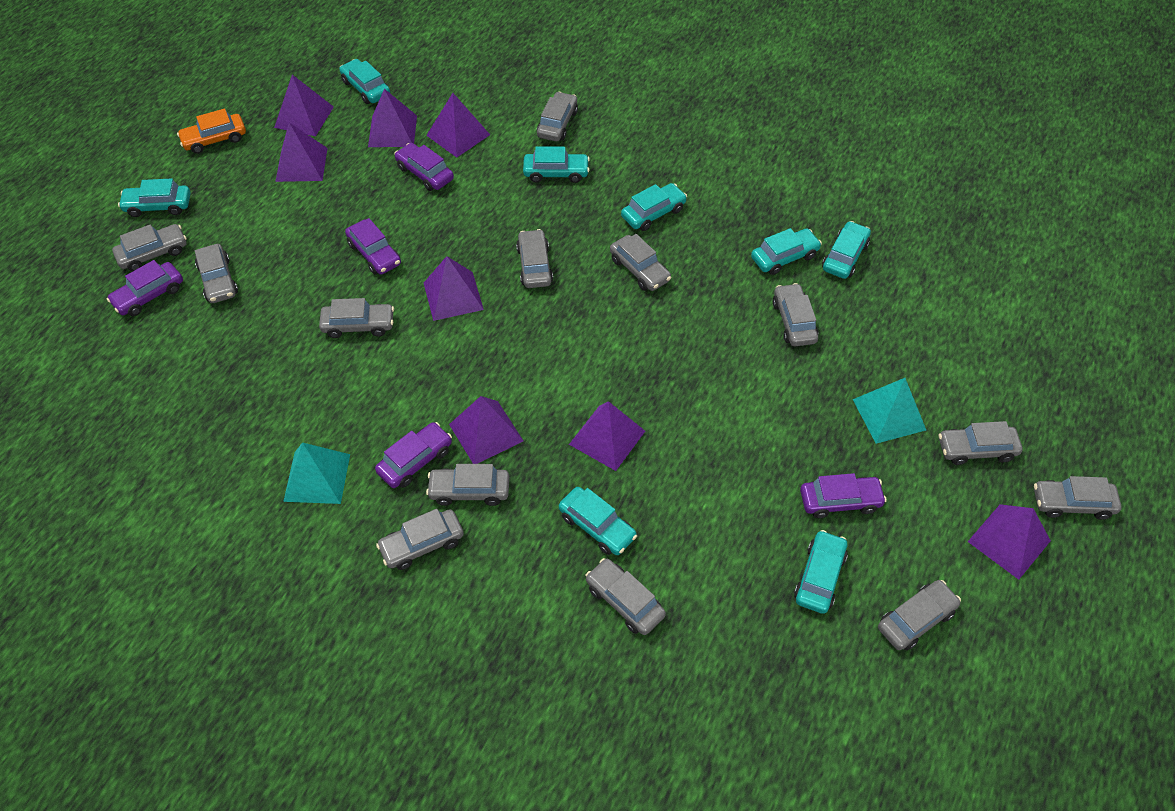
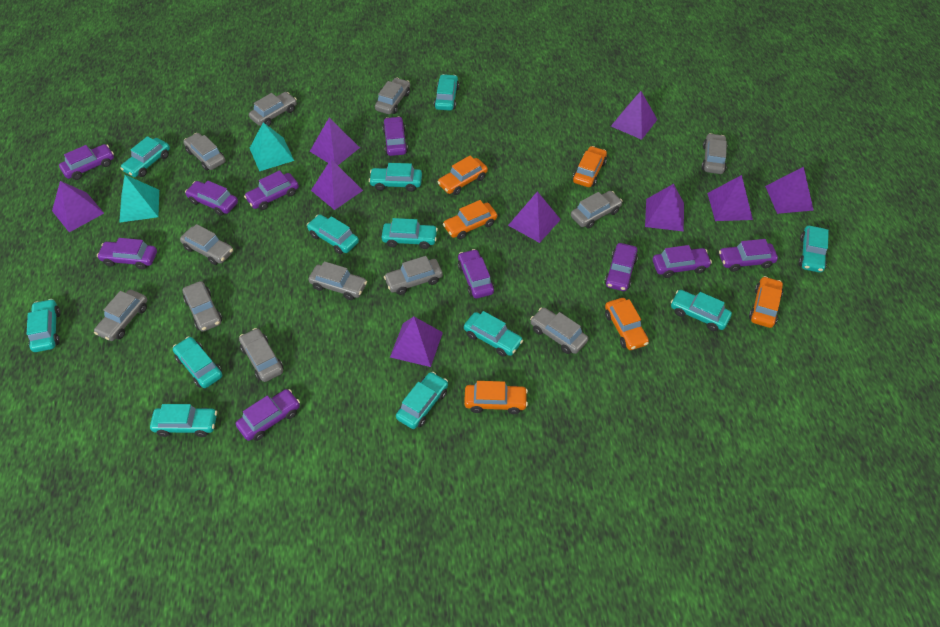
grey car: 13 -> 12
orange car: 1 -> 6
purple car: 5 -> 10
purple pyramid: 8 -> 9
turquoise car: 8 -> 12

